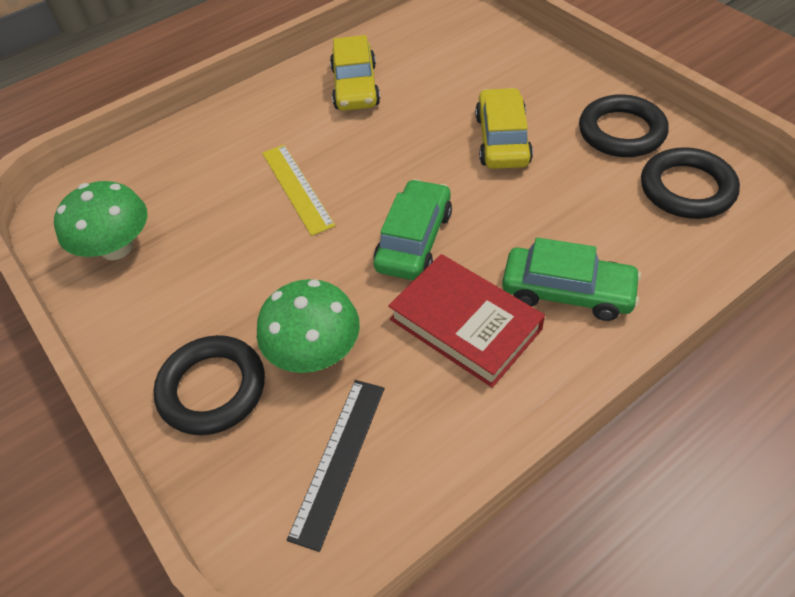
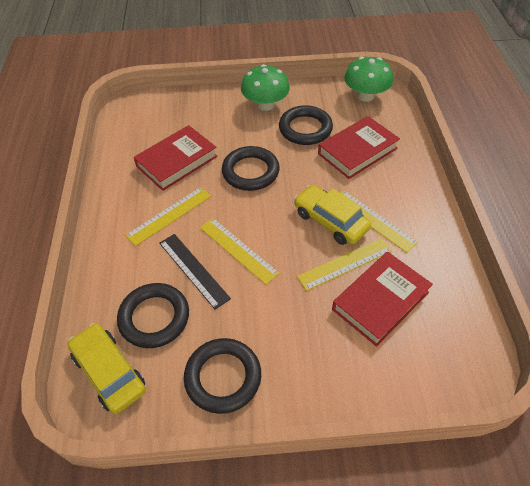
black ring: 3 -> 4
green car: 2 -> 0
red book: 1 -> 3
yellow ruler: 1 -> 4

